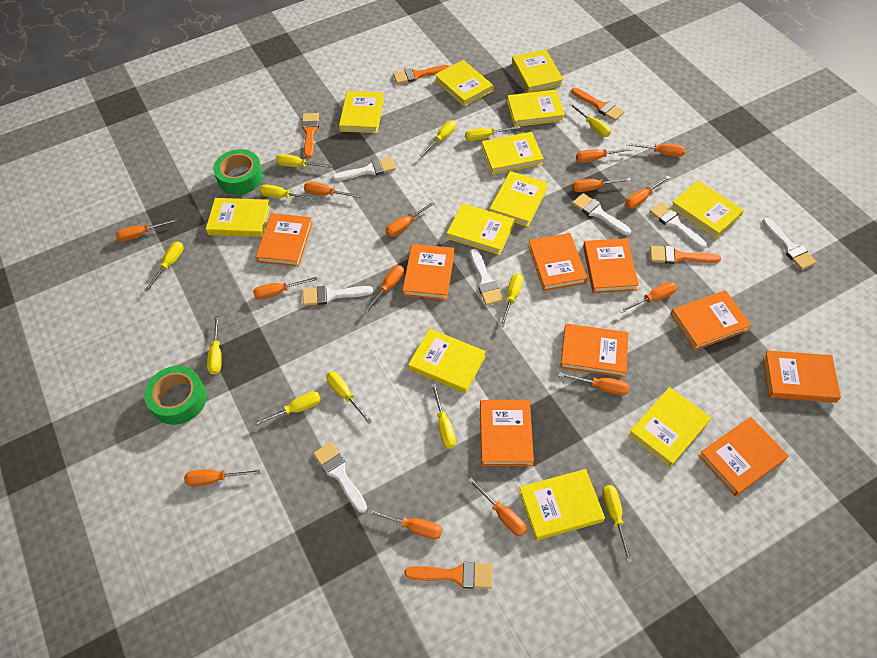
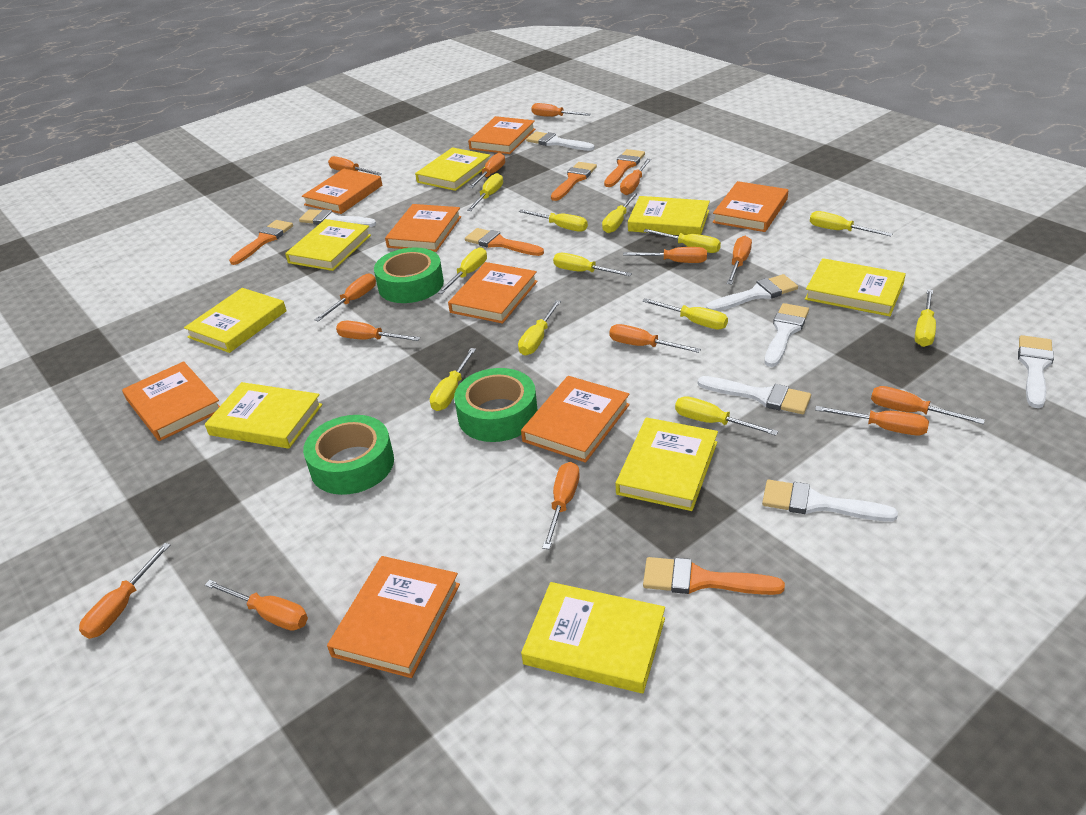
green tape: 2 -> 3
orange book: 9 -> 8
yellow book: 12 -> 8

